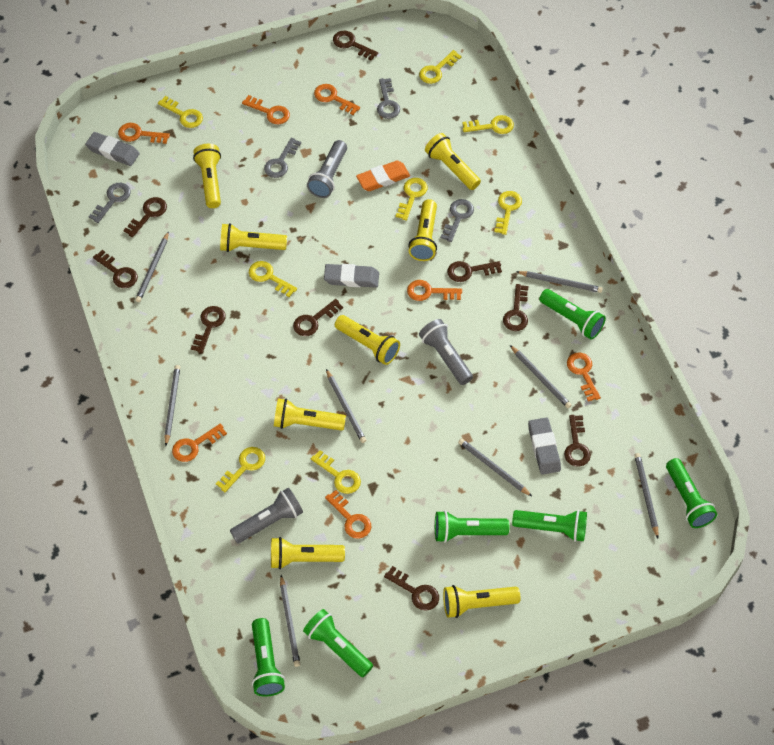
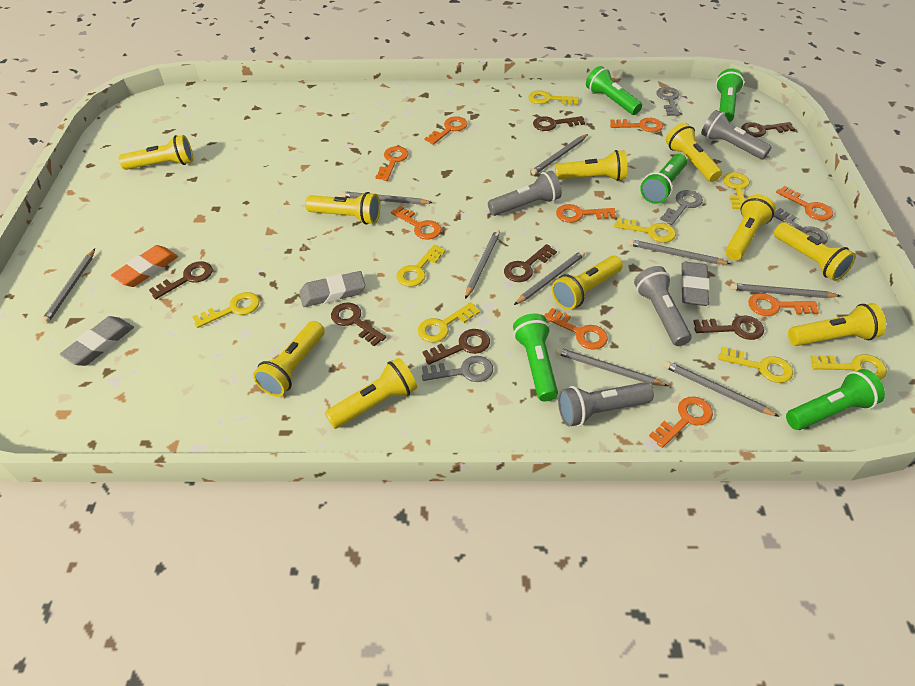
brown key: 9 -> 7
green flashlight: 6 -> 5
grey flashlight: 3 -> 4
grey pencil: 8 -> 9
orange key: 7 -> 9
yellow flashlight: 8 -> 10

